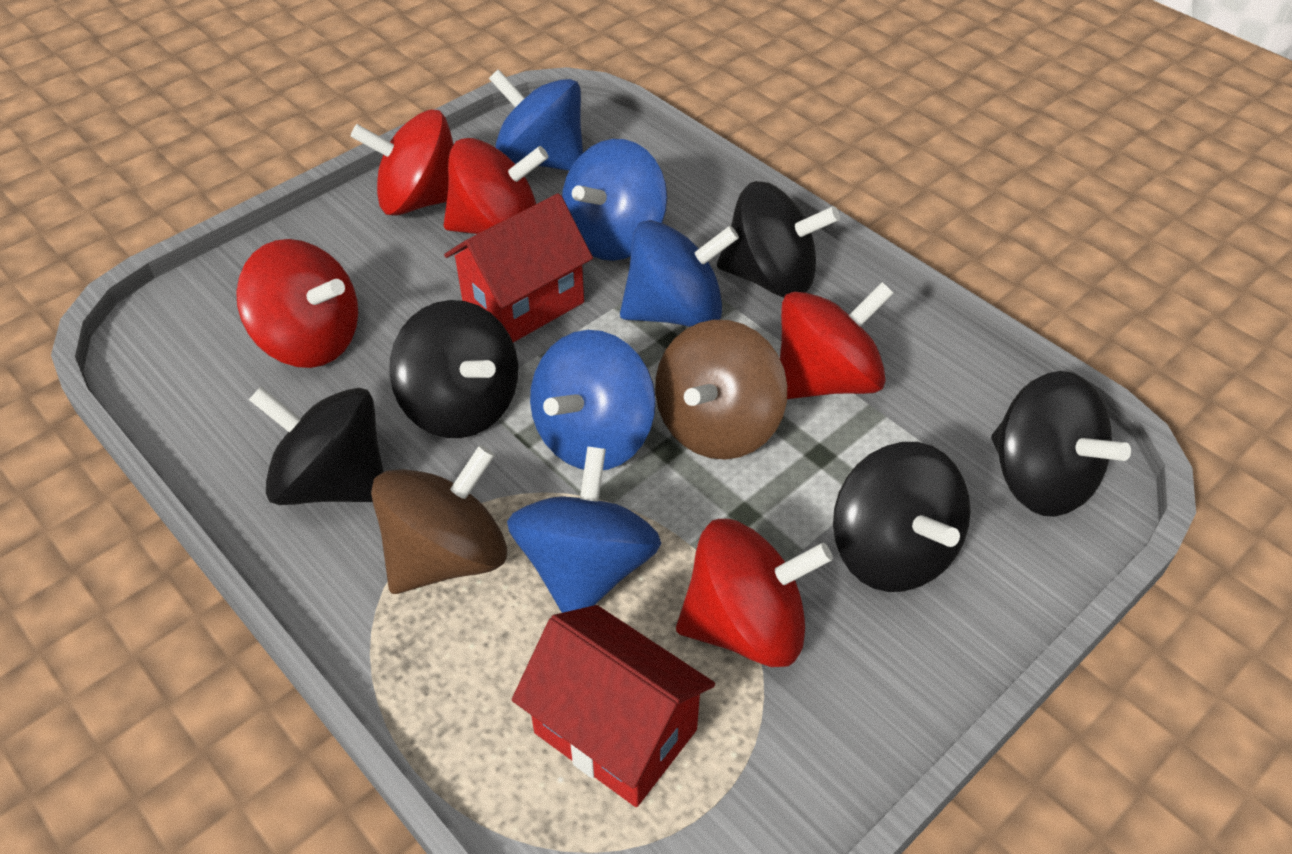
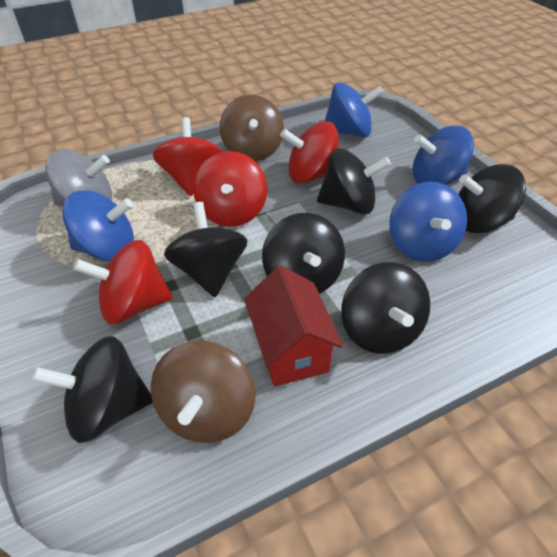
black spinning top: 5 -> 6
blue spinning top: 5 -> 4
grey spinning top: 0 -> 1
red house: 2 -> 1
red spinning top: 5 -> 4

